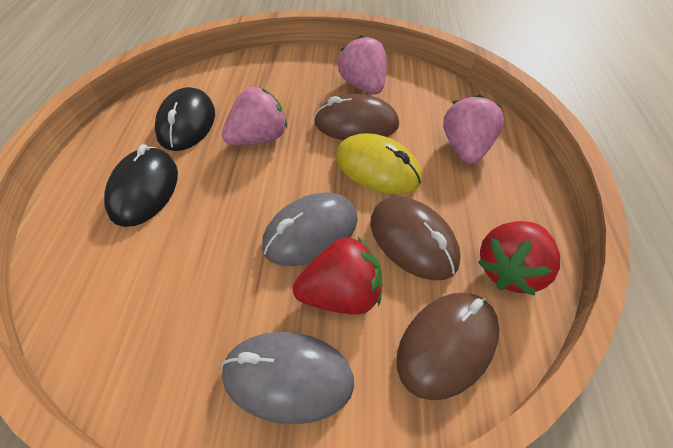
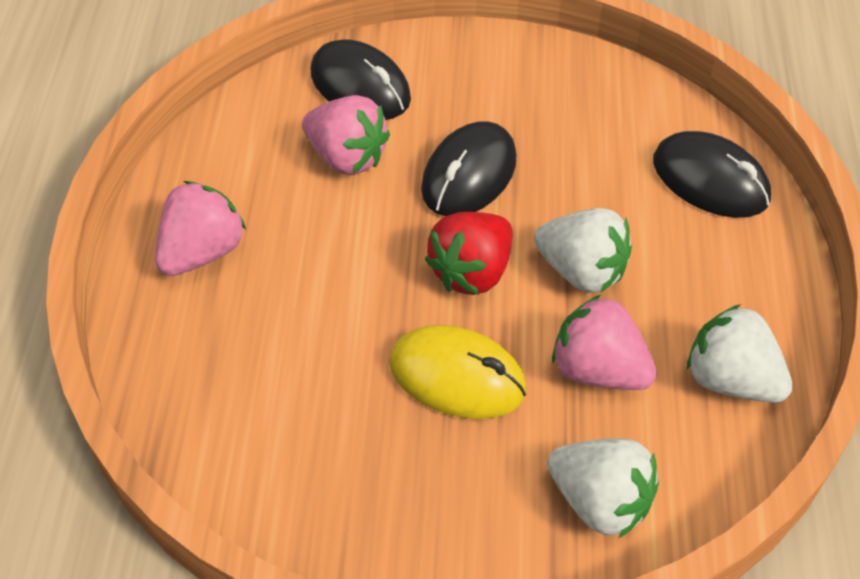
black mouse: 2 -> 3
brown mouse: 3 -> 0
grey mouse: 2 -> 0
red strawberry: 2 -> 1
white strawberry: 0 -> 3

